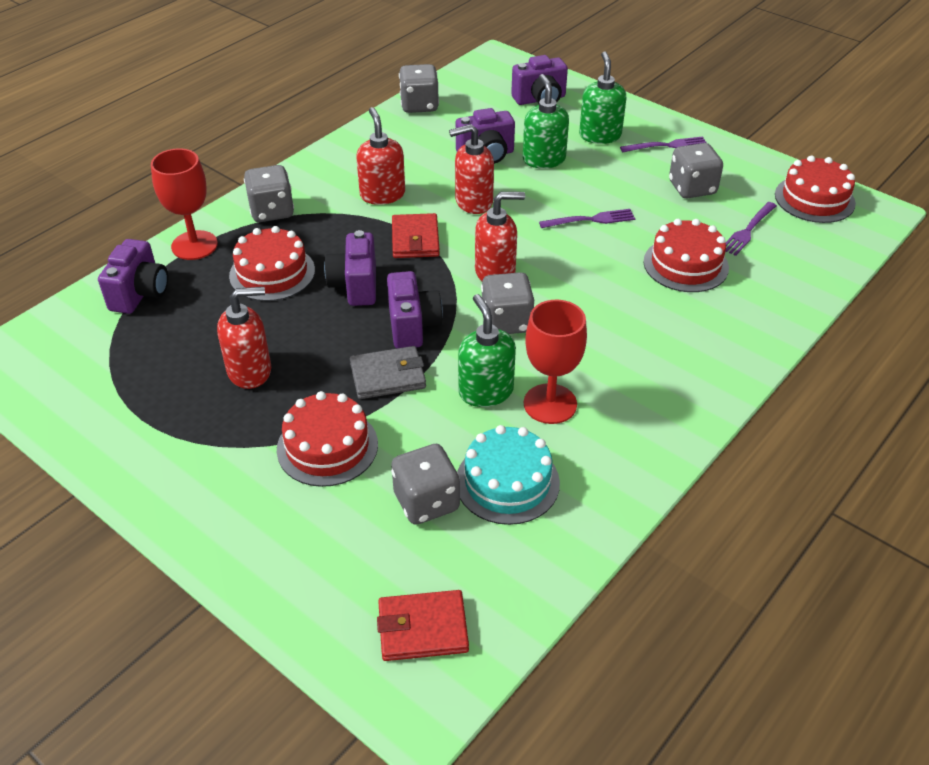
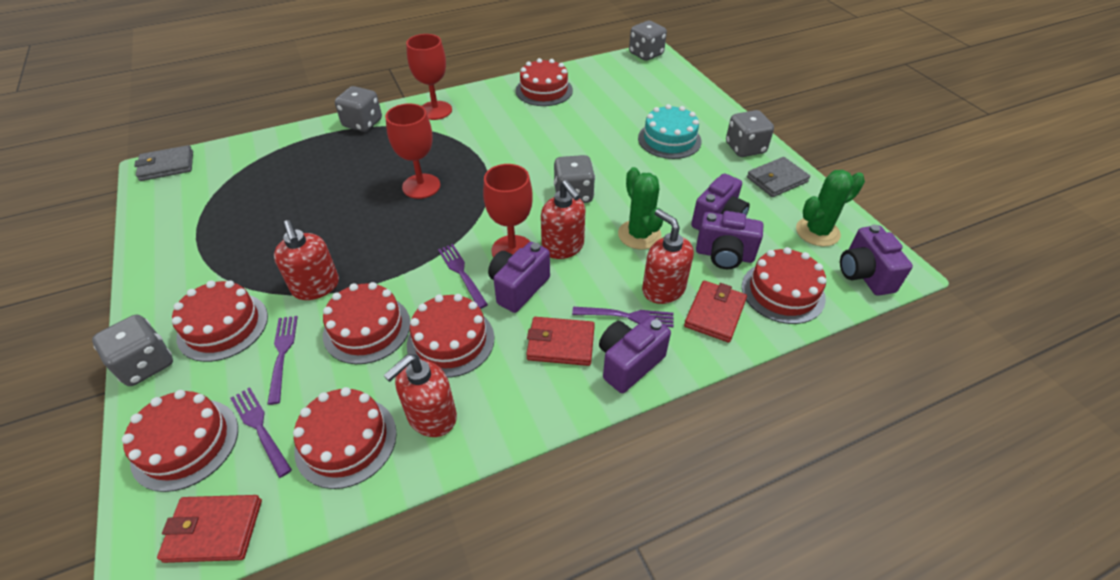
green cactus: 0 -> 2
green soap dispenser: 3 -> 0
grey wallet: 1 -> 2
purple fork: 3 -> 4
red cake: 4 -> 7
red goblet: 2 -> 3
red wallet: 2 -> 3

